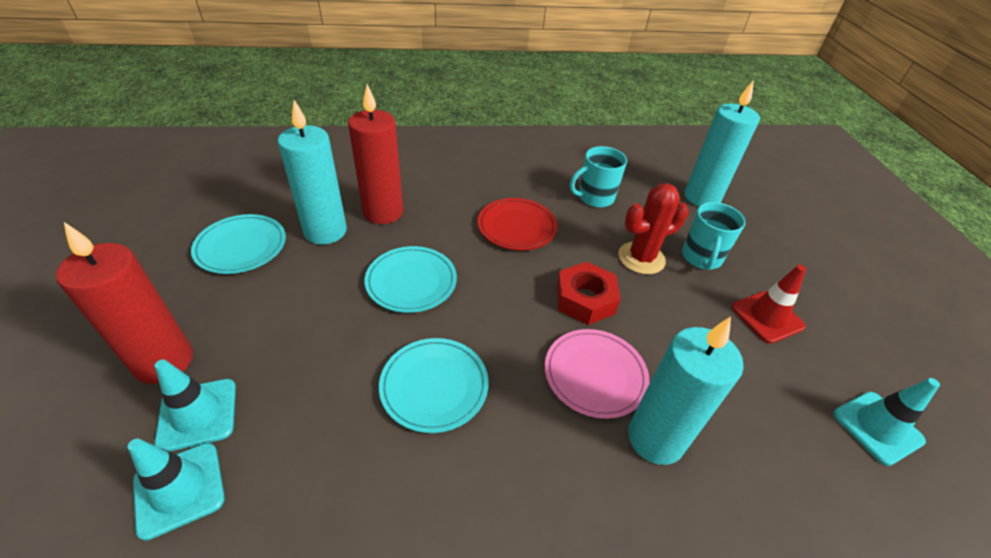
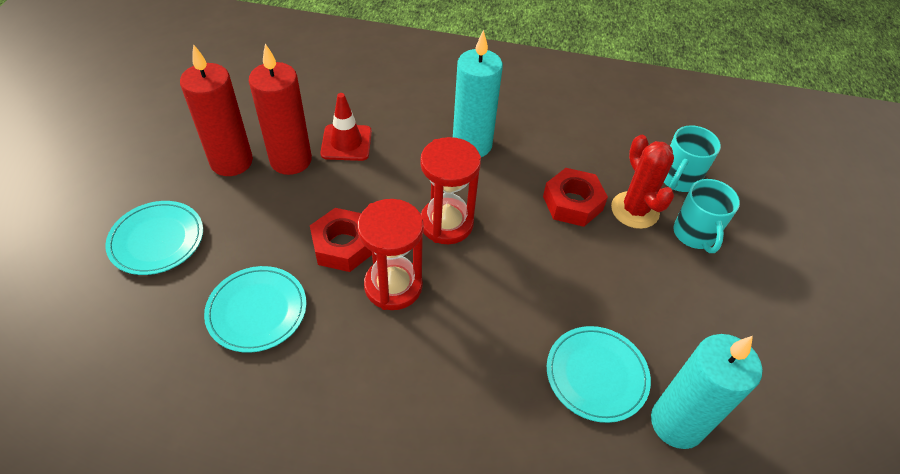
pink plate: 1 -> 0
red hourglass: 0 -> 2
red nut: 1 -> 2
red plate: 1 -> 0
turquoise candle: 3 -> 2
turquoise traffic cone: 3 -> 0

